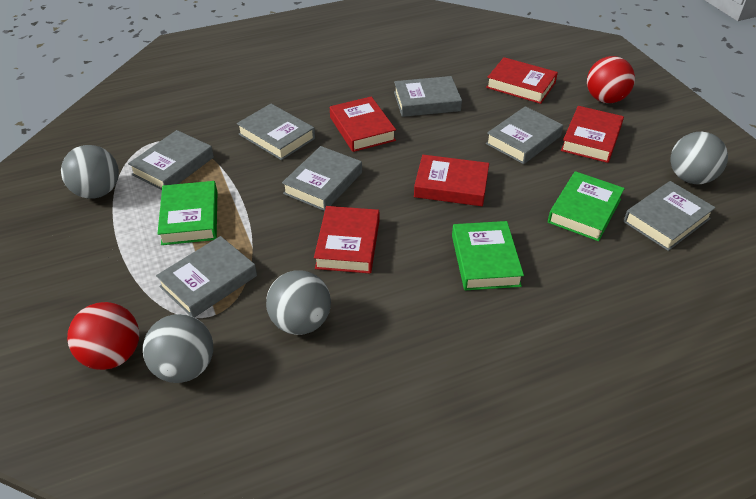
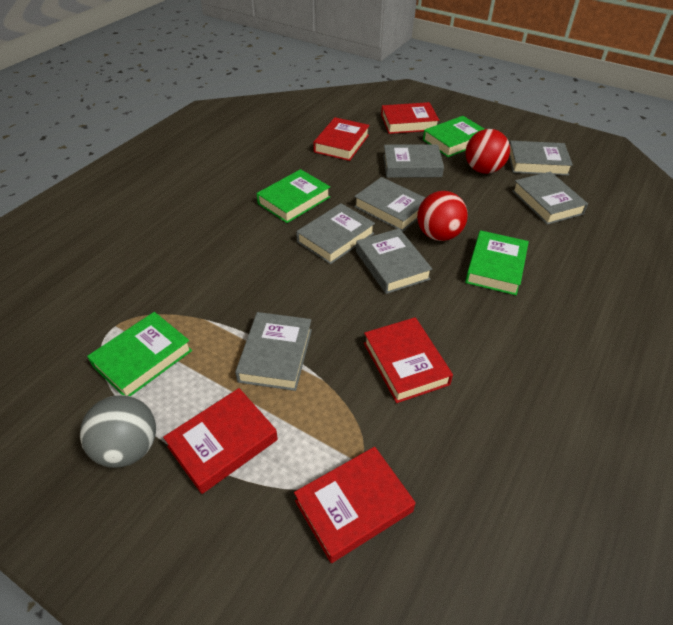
green book: 3 -> 4
grey ball: 4 -> 1

